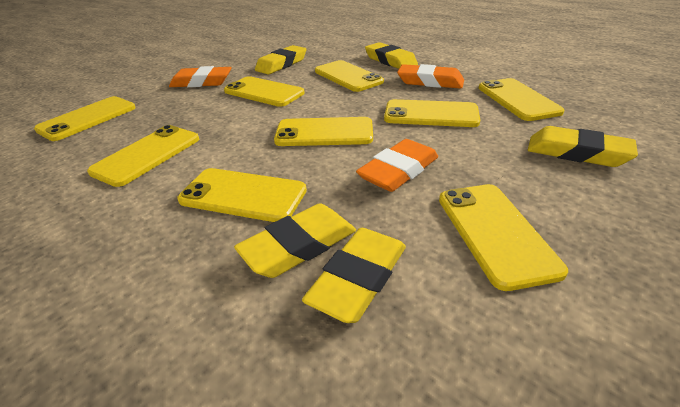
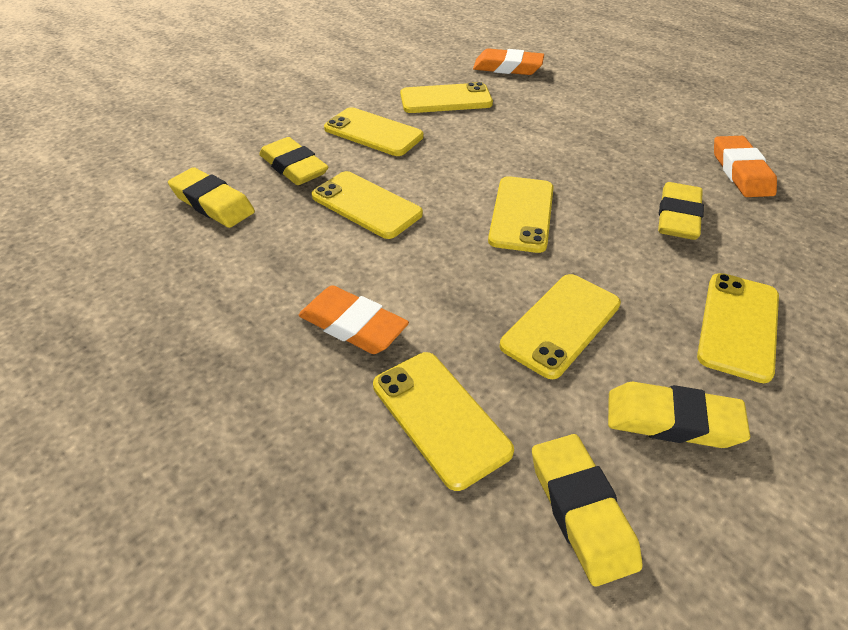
yellow phone: 9 -> 7

